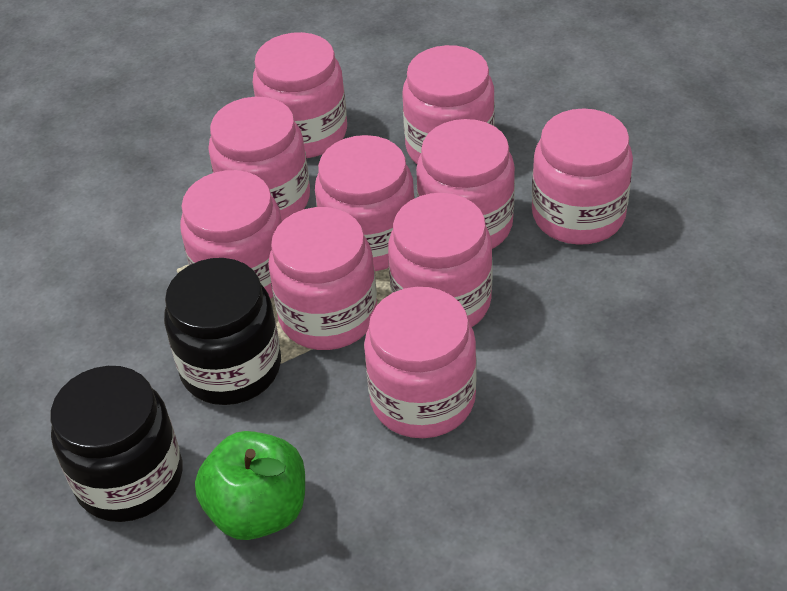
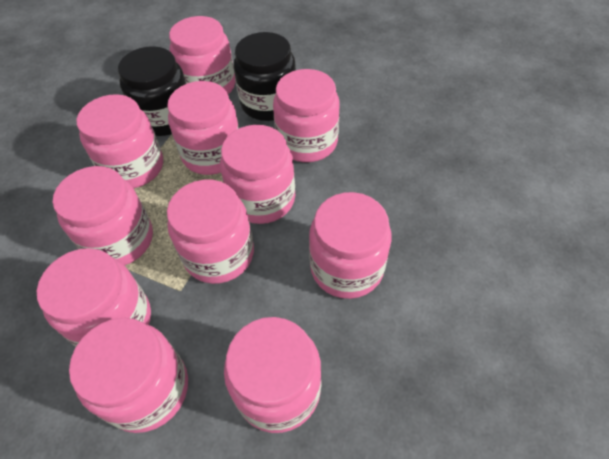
green apple: 1 -> 0
pink jar: 10 -> 11

